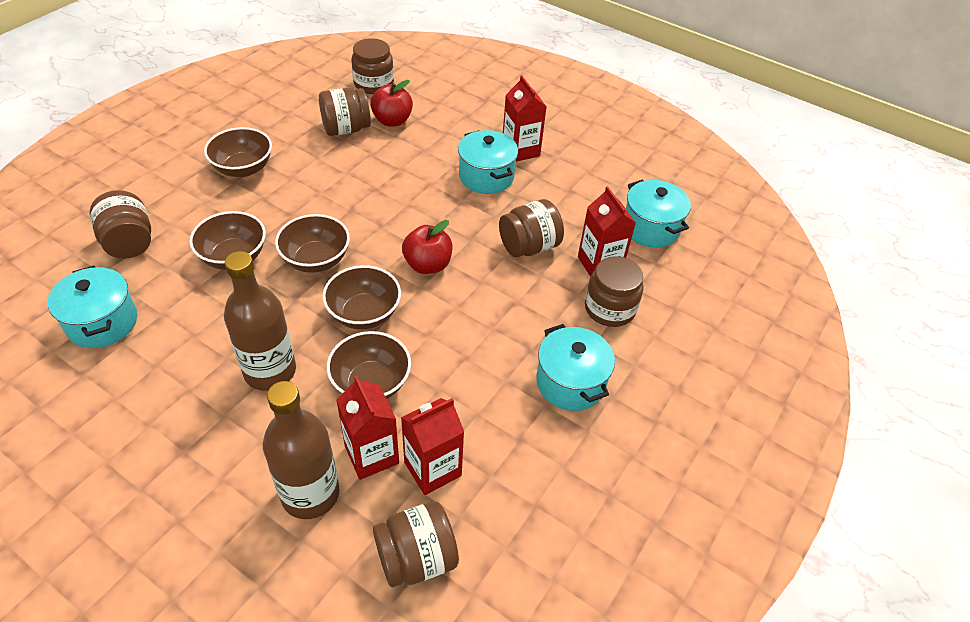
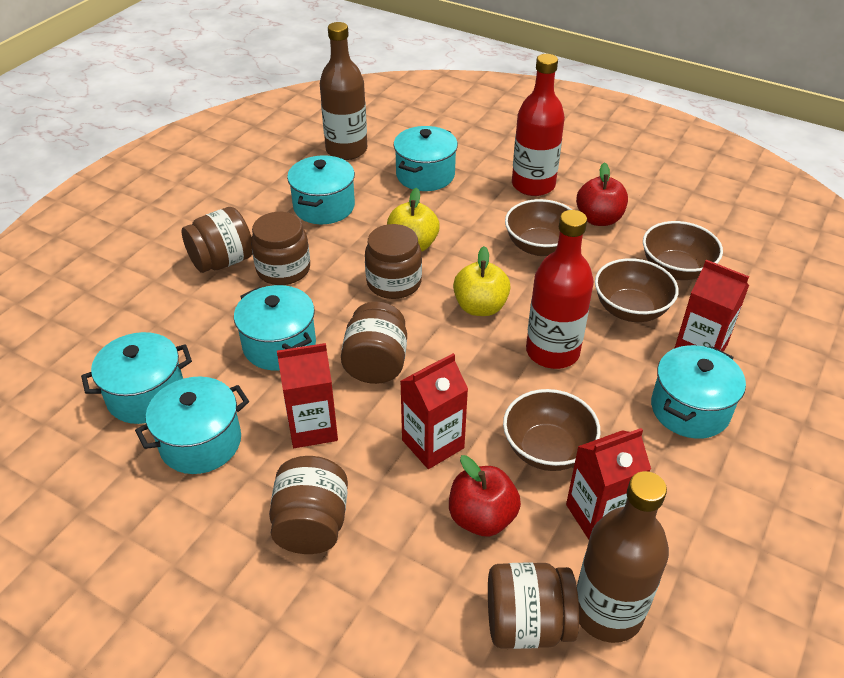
brown bowl: 5 -> 4
red bottle: 0 -> 2
turquoise pot: 4 -> 6
yellow apple: 0 -> 2

